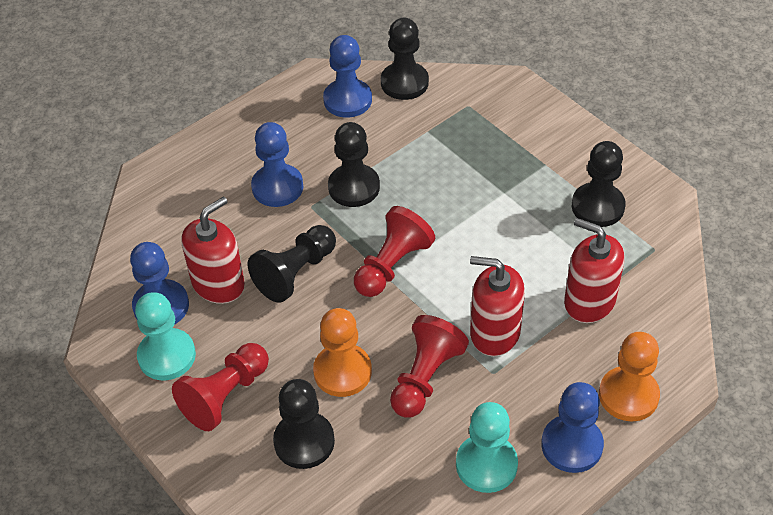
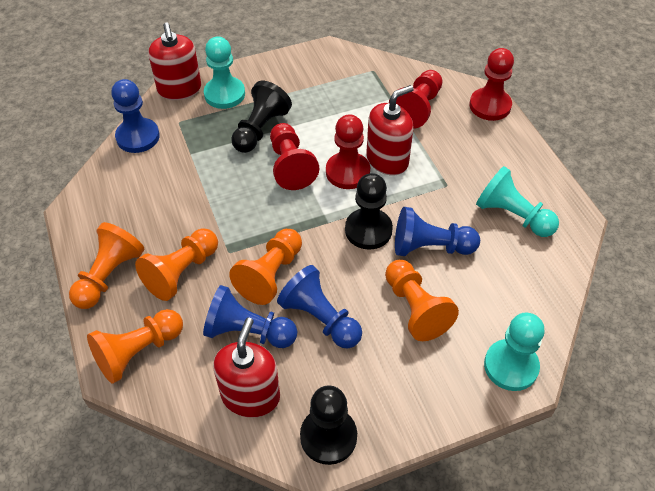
black pawn: 5 -> 3
orange pawn: 2 -> 5
red pawn: 3 -> 4
turquoise pawn: 2 -> 3

